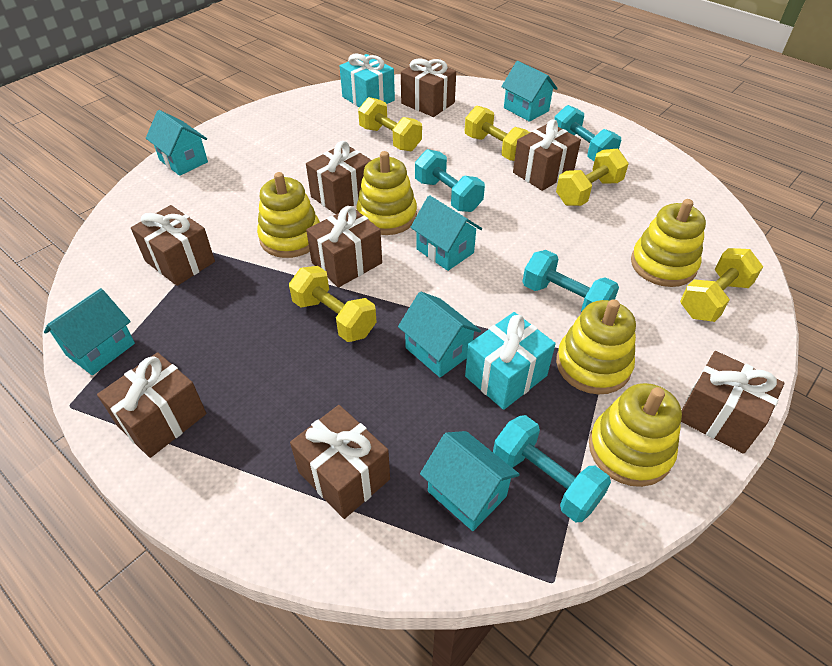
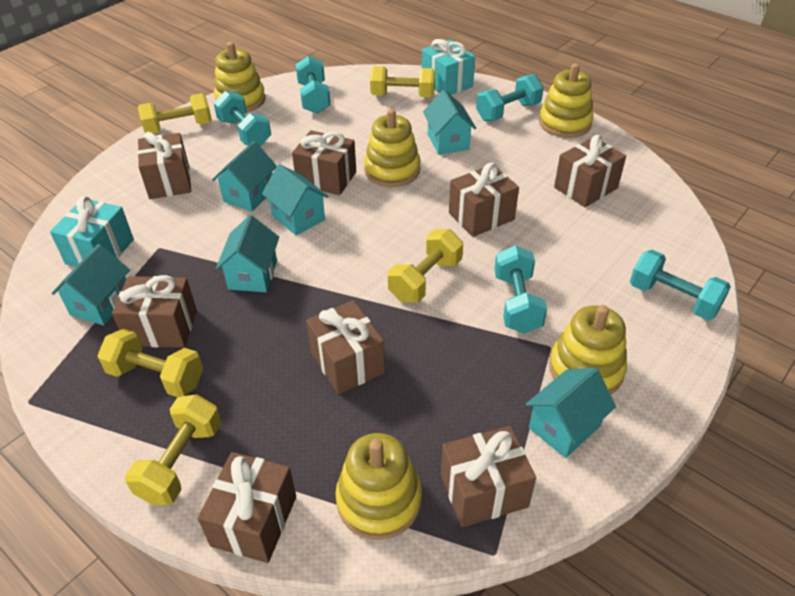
turquoise dumbbell: 4 -> 5

